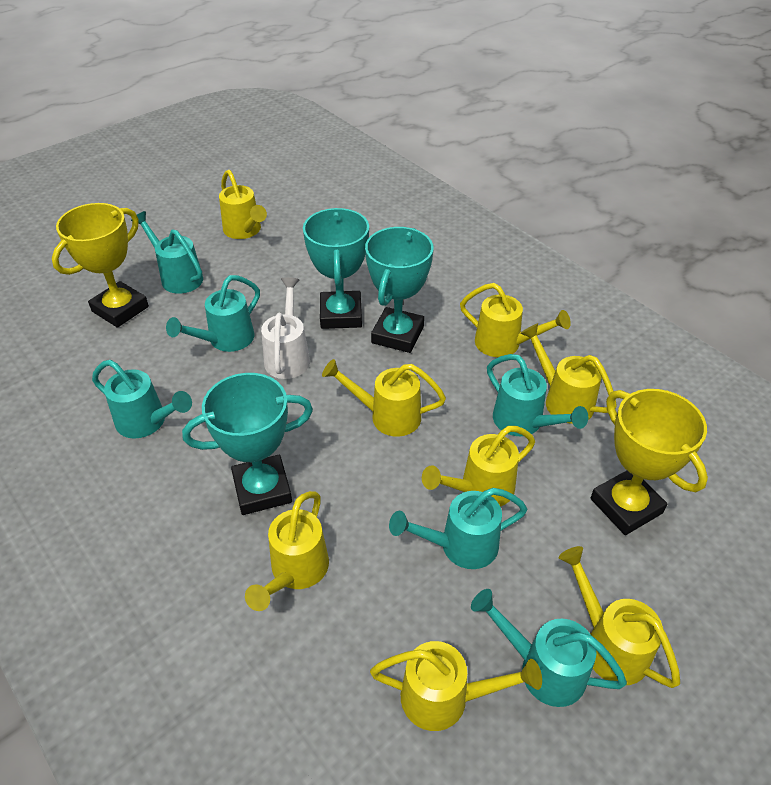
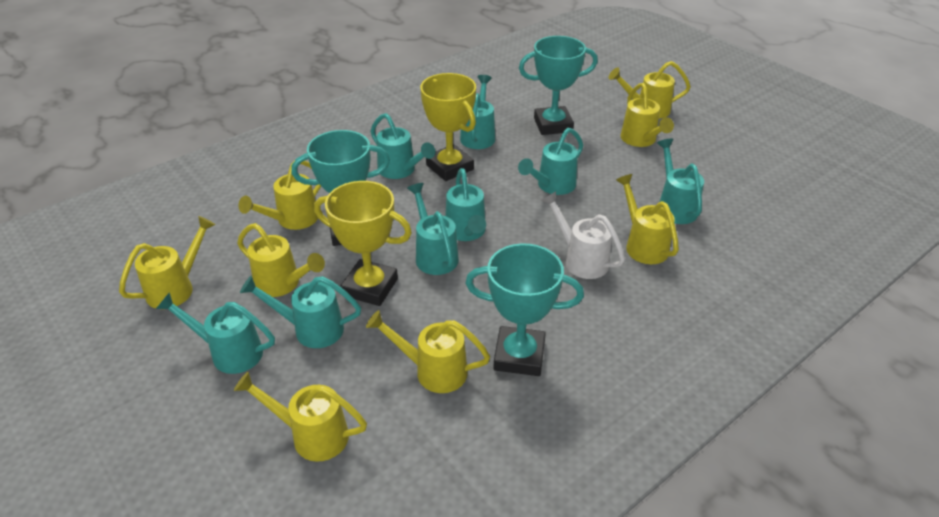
turquoise watering can: 6 -> 8

